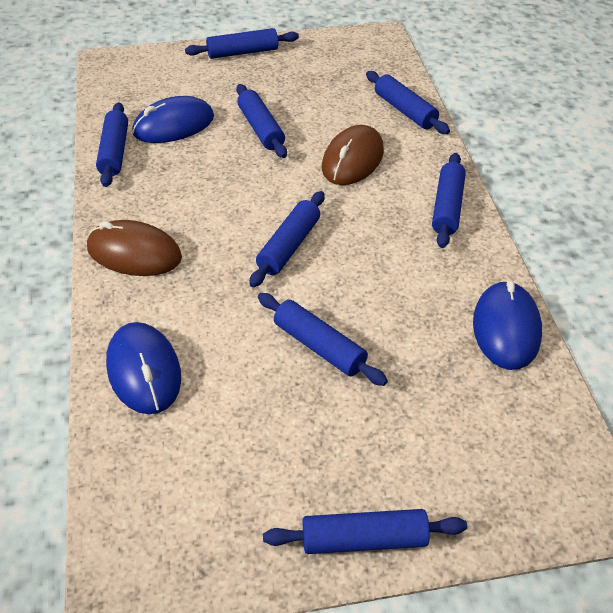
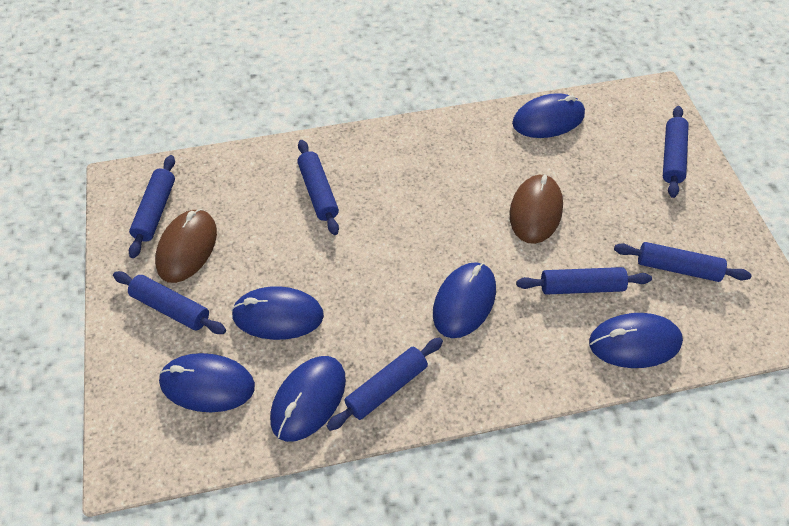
blue mouse: 3 -> 6
blue rolling pin: 8 -> 7

